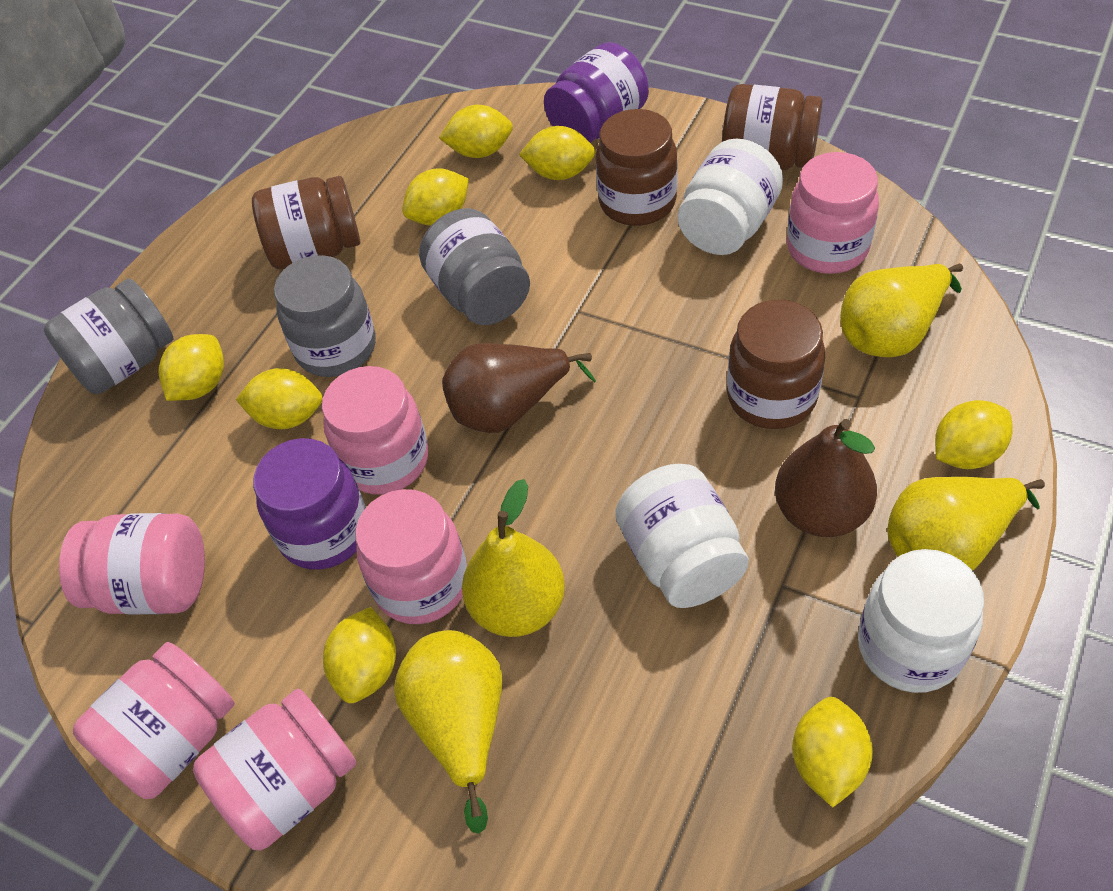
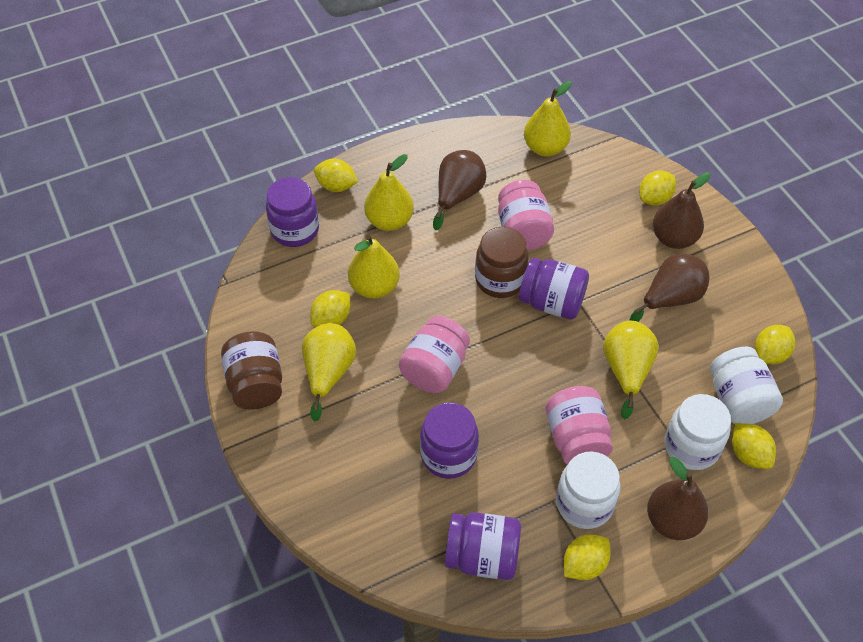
brown jar: 4 -> 2
brown pear: 2 -> 4
grey jar: 3 -> 0
pink jar: 6 -> 3
purple jar: 2 -> 4
yellow lemon: 8 -> 6
yellow pear: 4 -> 5

